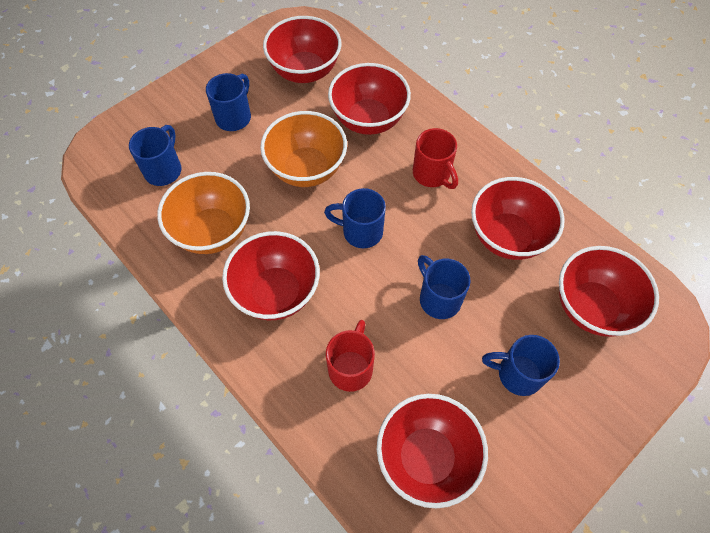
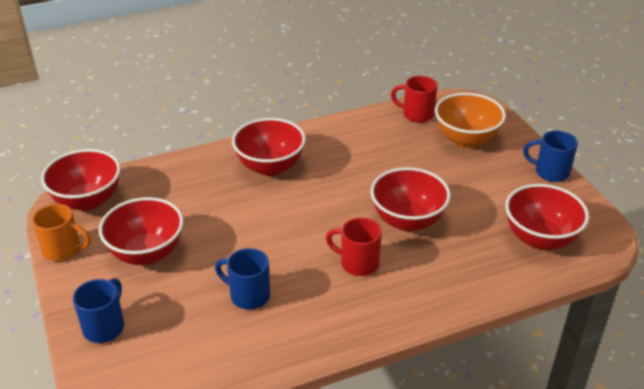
blue mug: 5 -> 3
orange bowl: 2 -> 1
orange mug: 0 -> 1
red bowl: 6 -> 5

